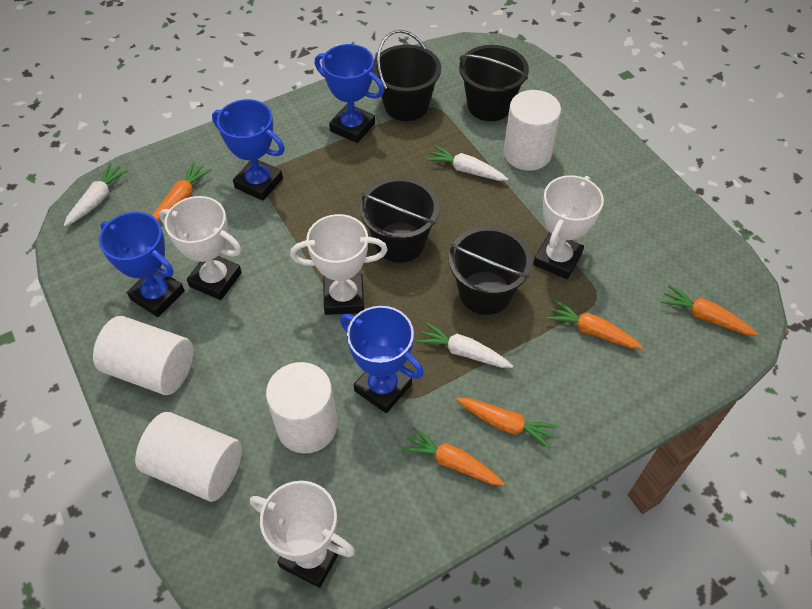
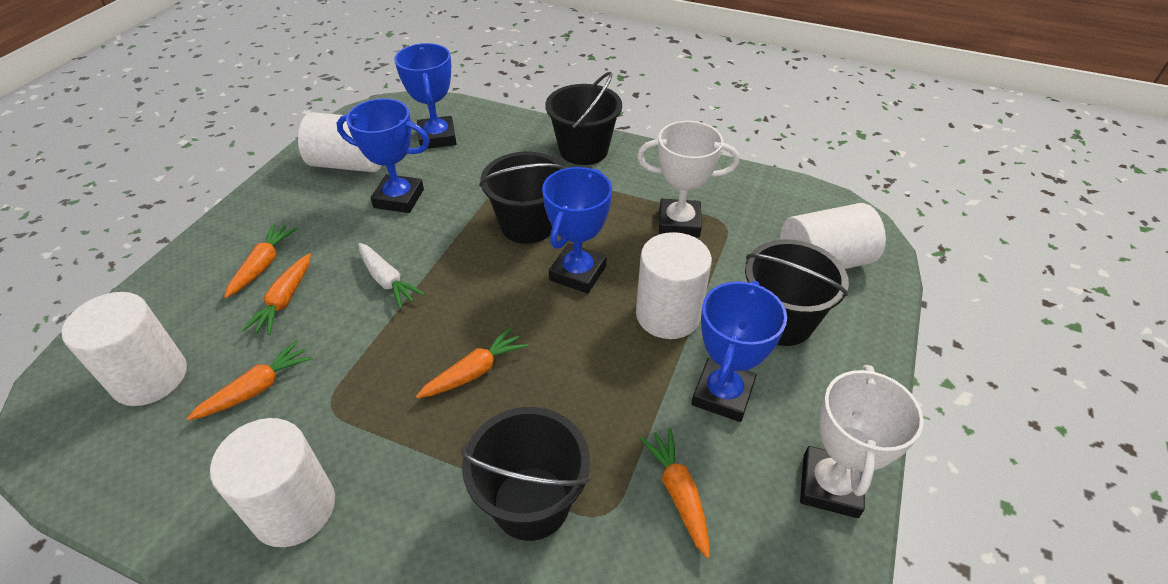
white carrot: 3 -> 1
white cylinder: 4 -> 5
white trophy: 4 -> 2

